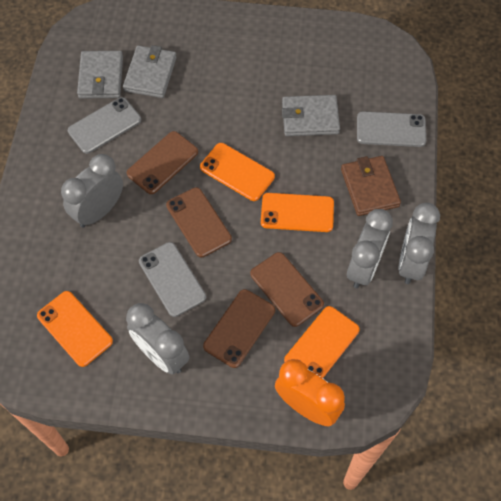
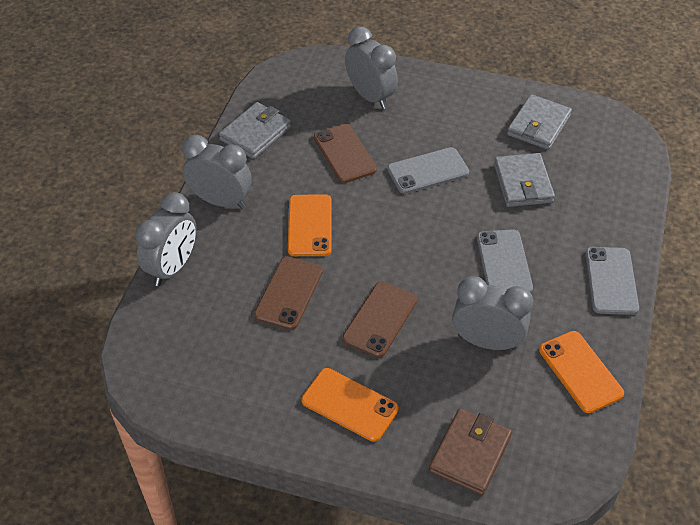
brown phone: 4 -> 3
orange clock: 1 -> 0
orange phone: 4 -> 3

